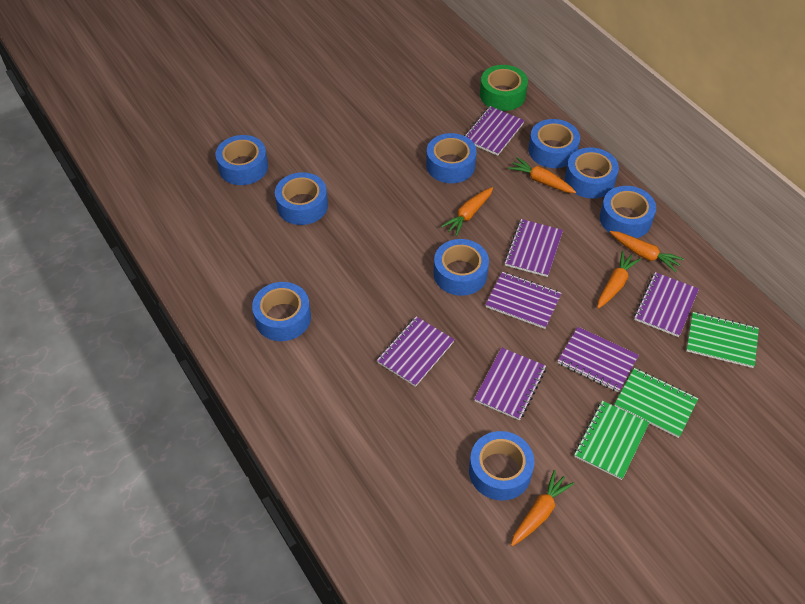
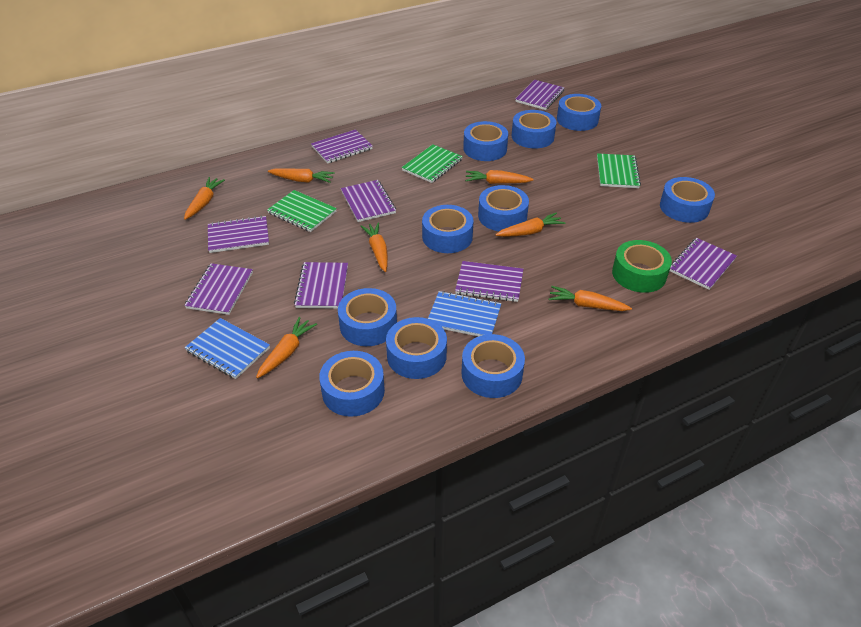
blue notebook: 0 -> 2
blue tape: 9 -> 10
orange carrot: 5 -> 7
purple notebook: 7 -> 8

